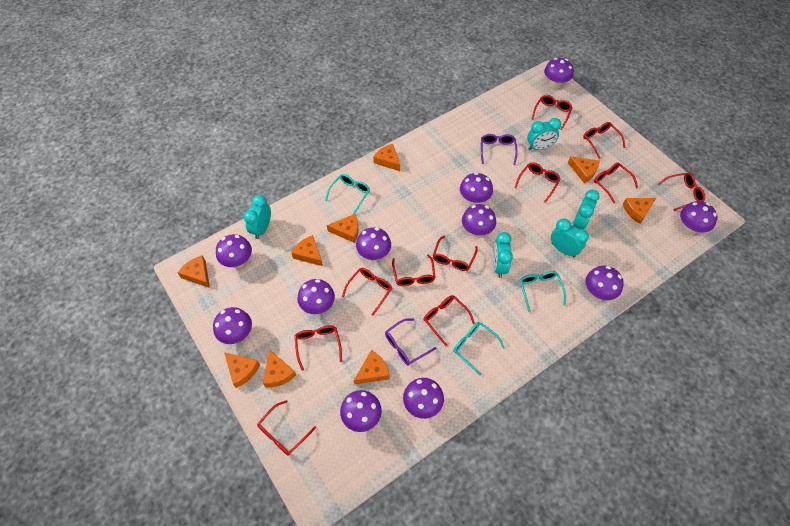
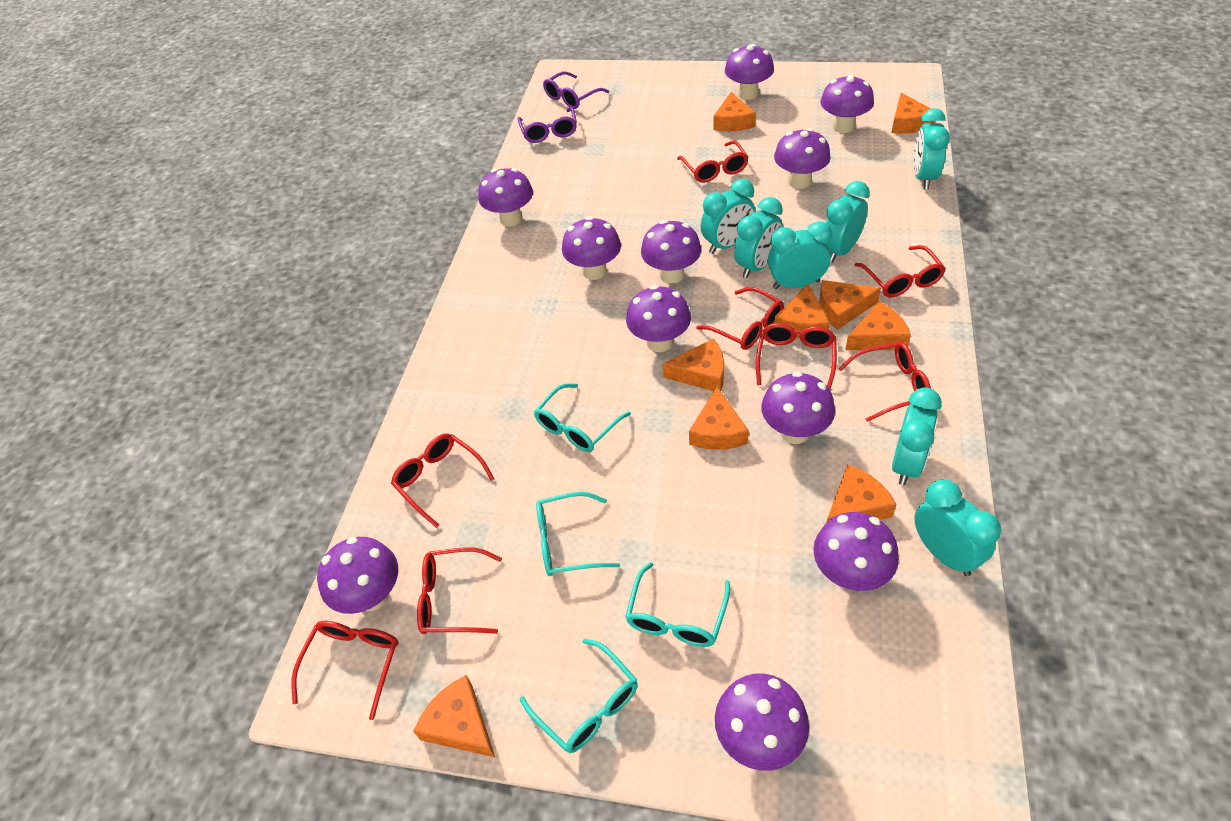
red glasses: 11 -> 8
turquoise clock: 5 -> 7
turquoise glasses: 3 -> 4

